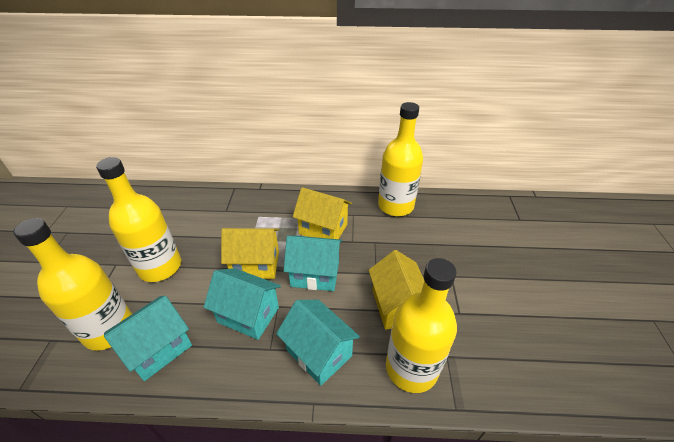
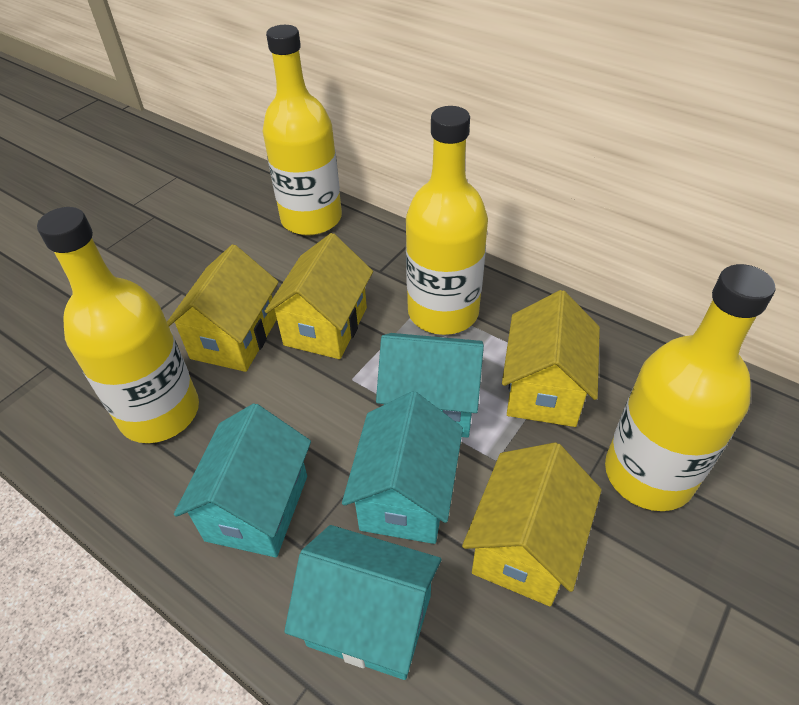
yellow house: 3 -> 4

